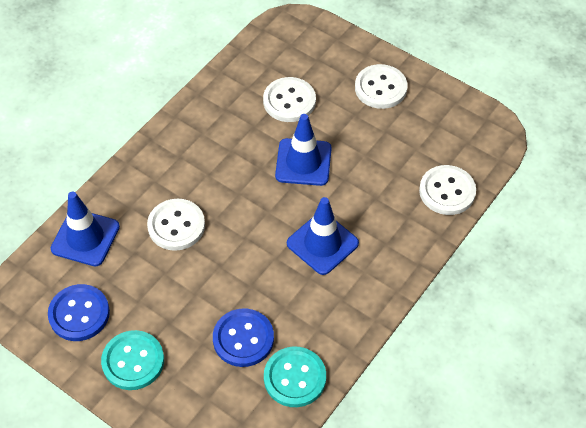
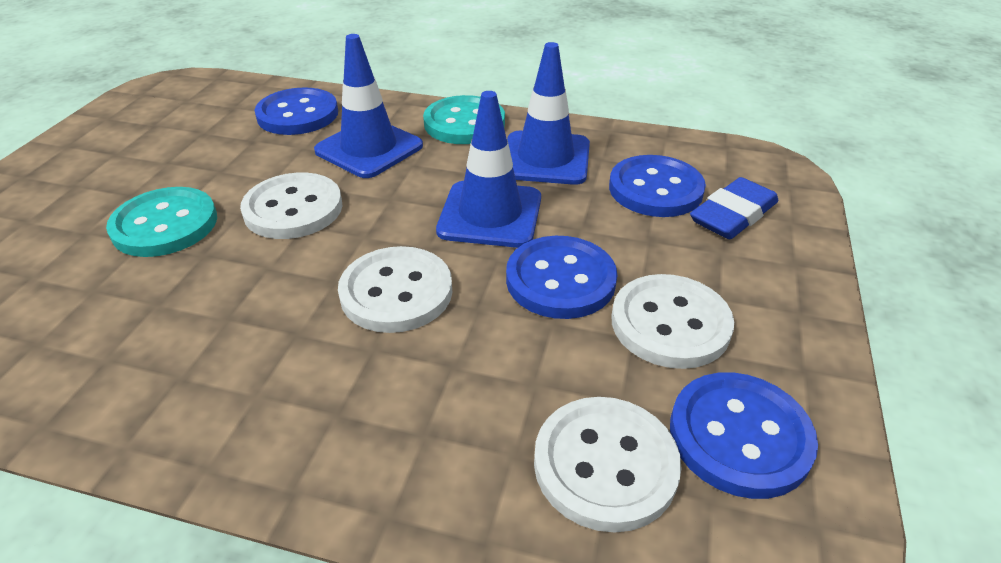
blue button: 2 -> 4
blue eraser: 0 -> 1

